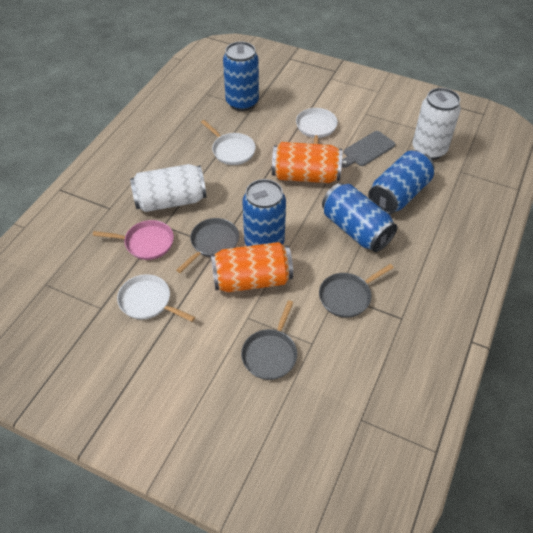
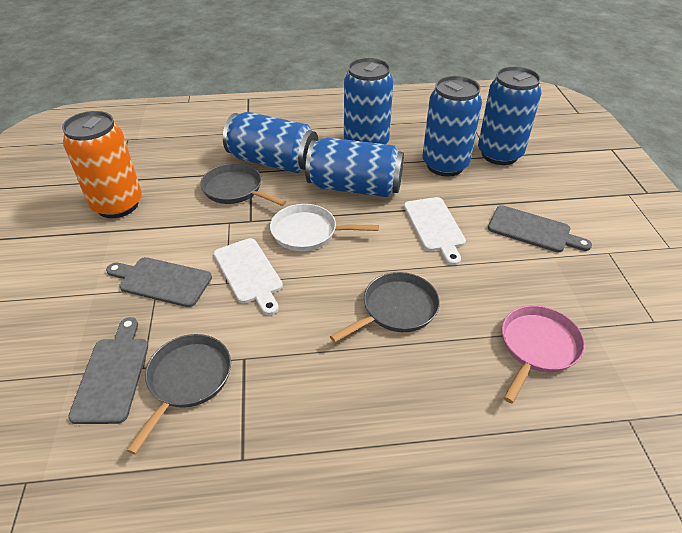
blue can: 4 -> 5
grey cutting board: 1 -> 3
orange can: 2 -> 1
white can: 2 -> 0
white cutting board: 0 -> 2
white pan: 3 -> 1

